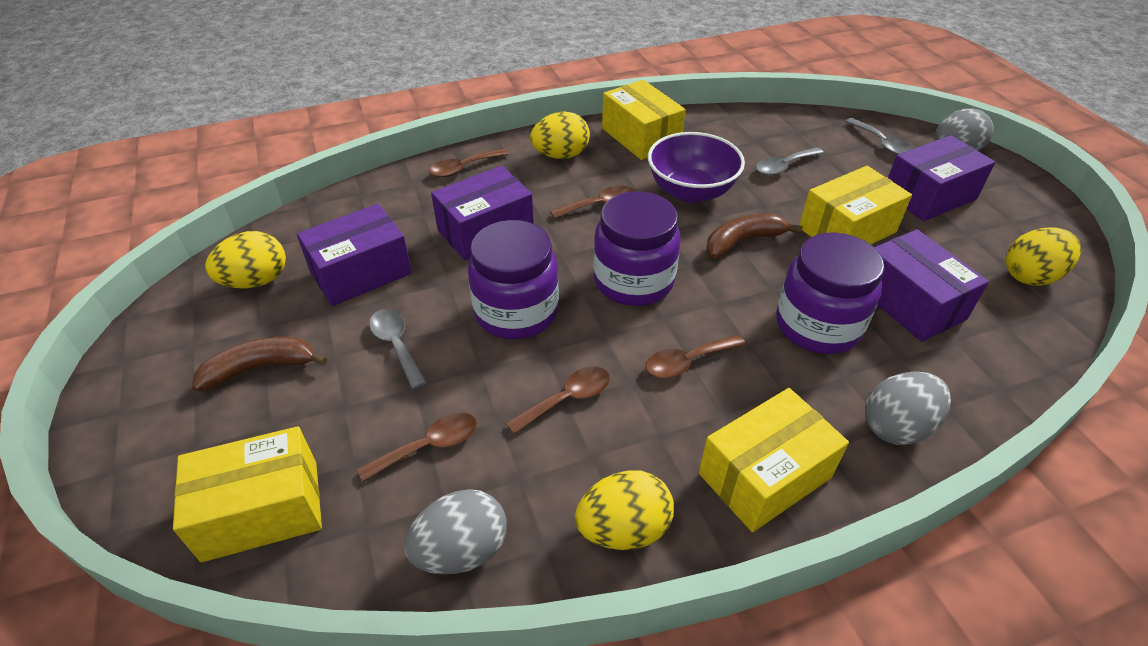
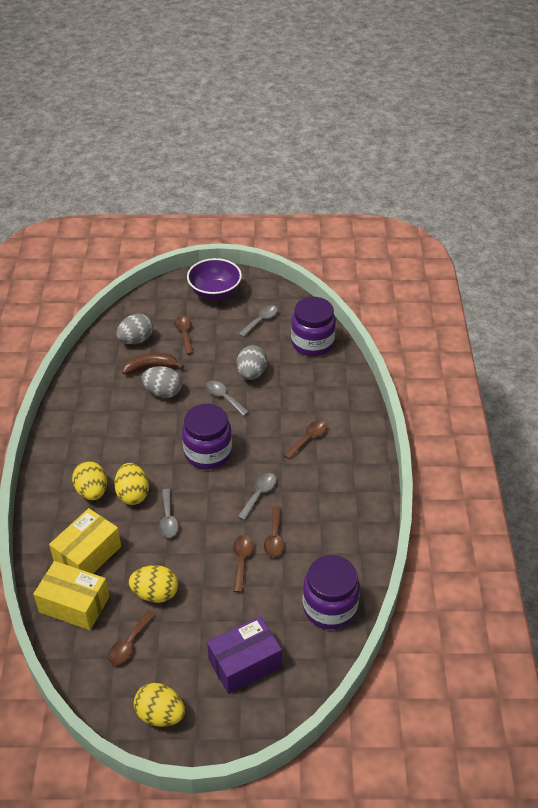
brown banana: 2 -> 1
grey spoon: 3 -> 4
purple box: 4 -> 1
yellow box: 4 -> 2

